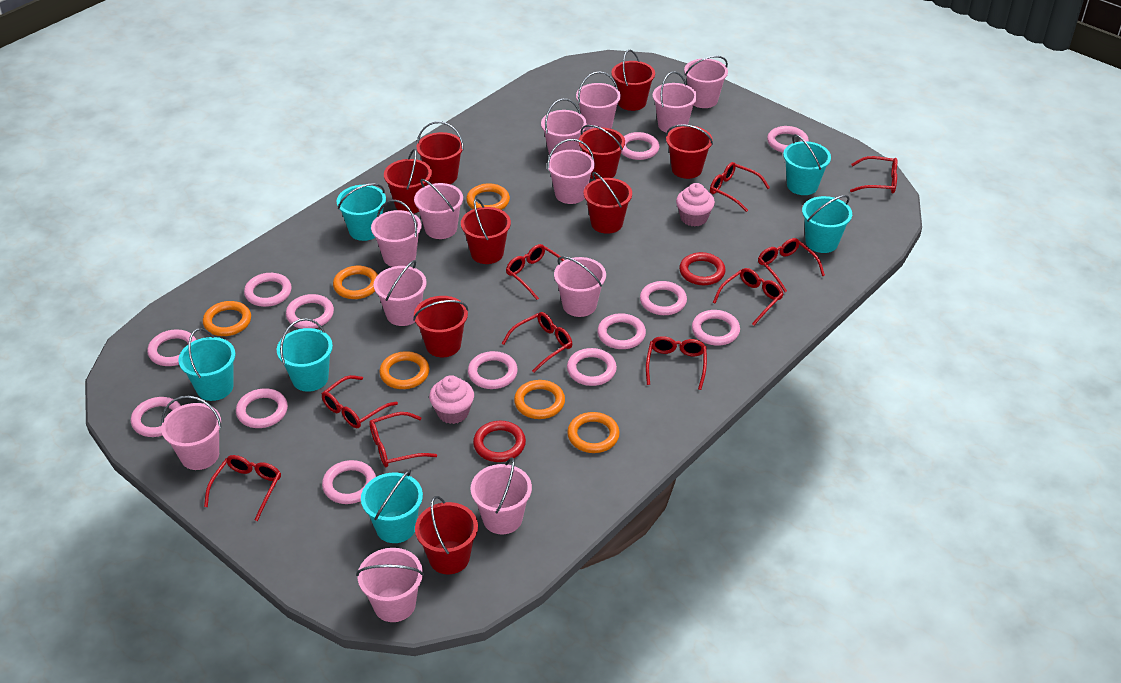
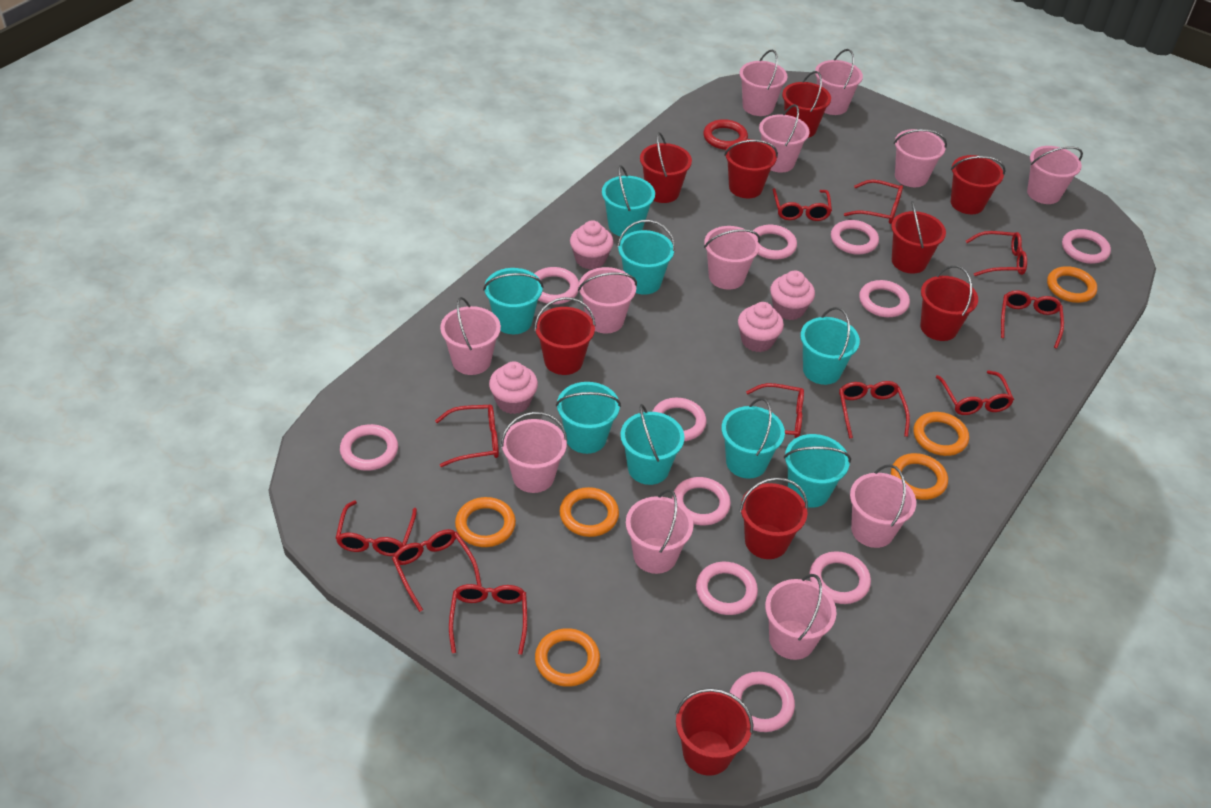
pink cupcake: 2 -> 4
pink ring: 13 -> 11
red glasses: 10 -> 11
red ring: 2 -> 1
turquoise bucket: 6 -> 8

